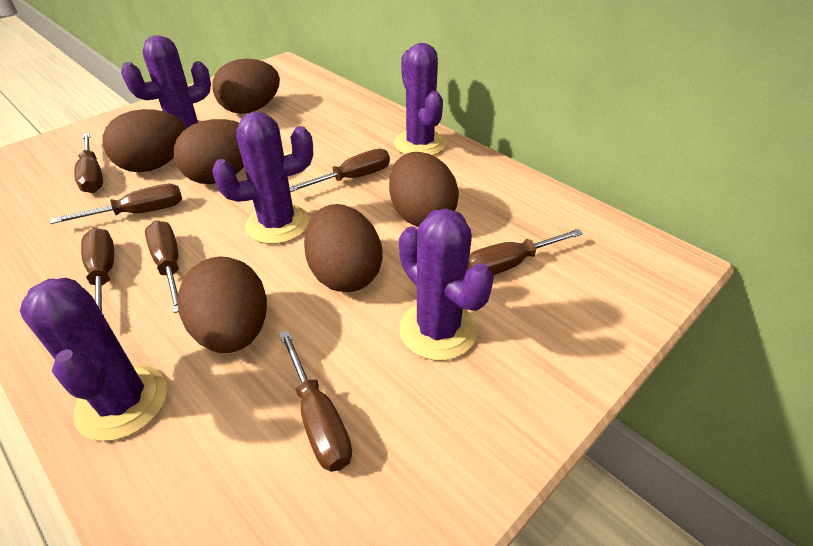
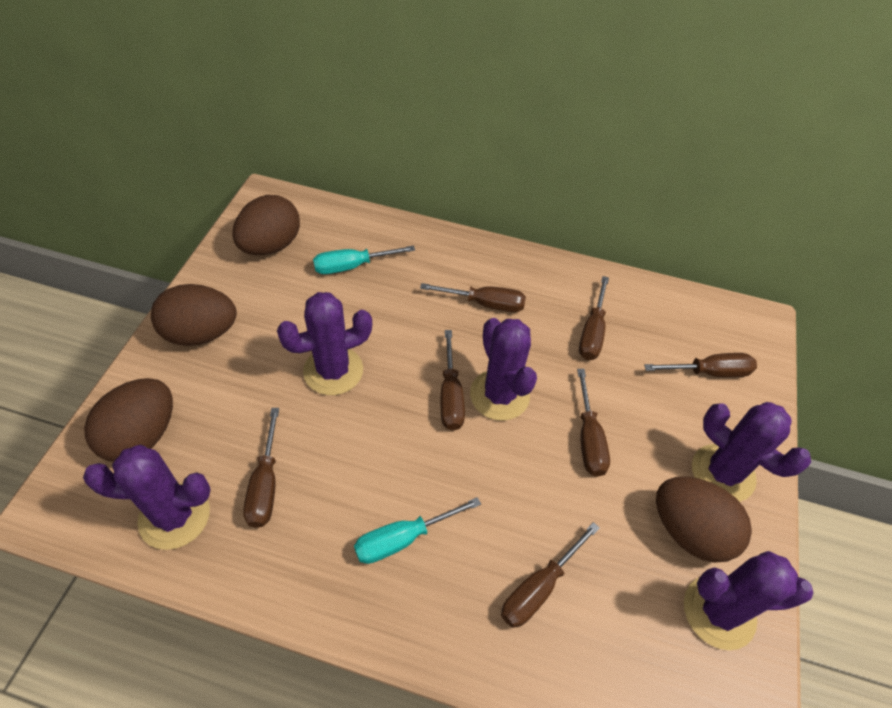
brown egg: 6 -> 4
turquoise screwdriver: 0 -> 2

